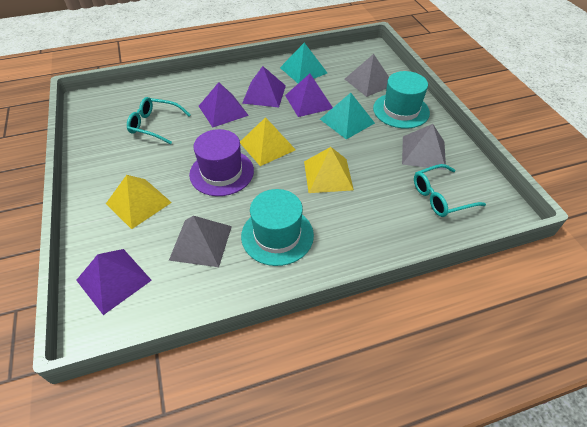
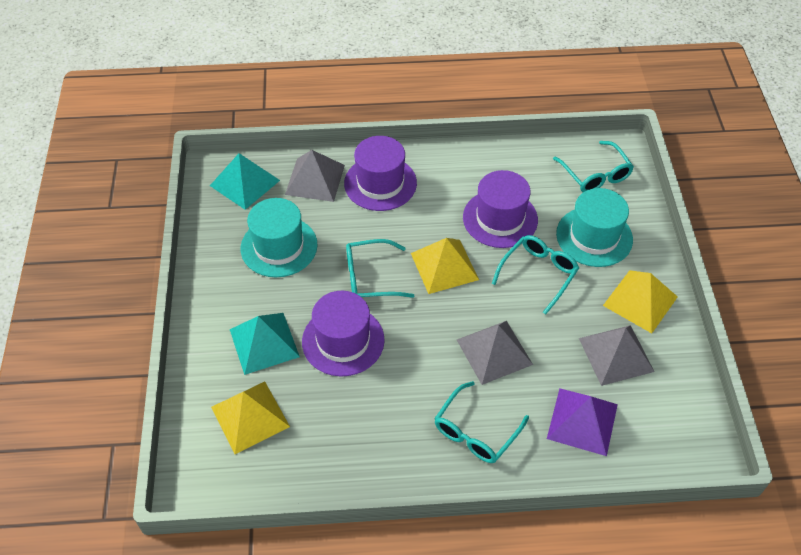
purple hat: 1 -> 3
purple pyramid: 4 -> 1
turquoise glasses: 2 -> 4

